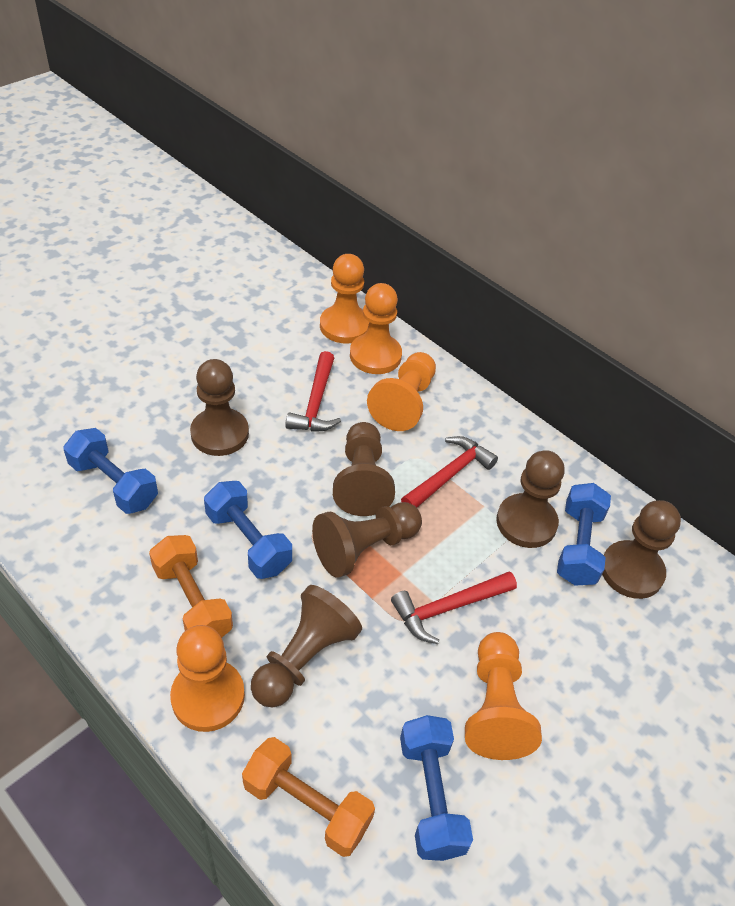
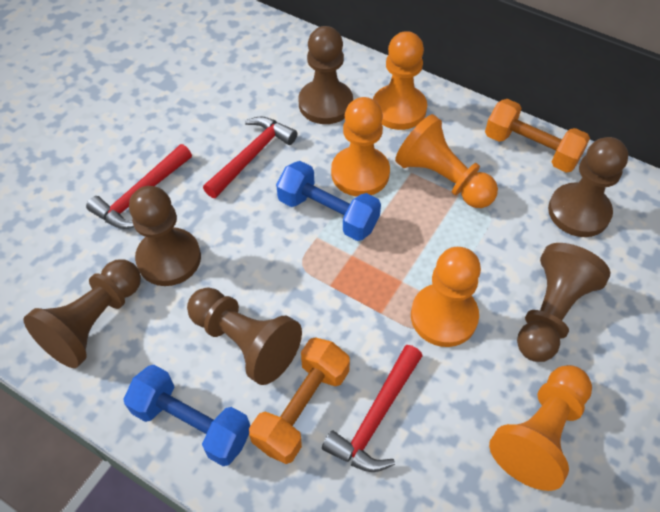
blue dumbbell: 4 -> 2

